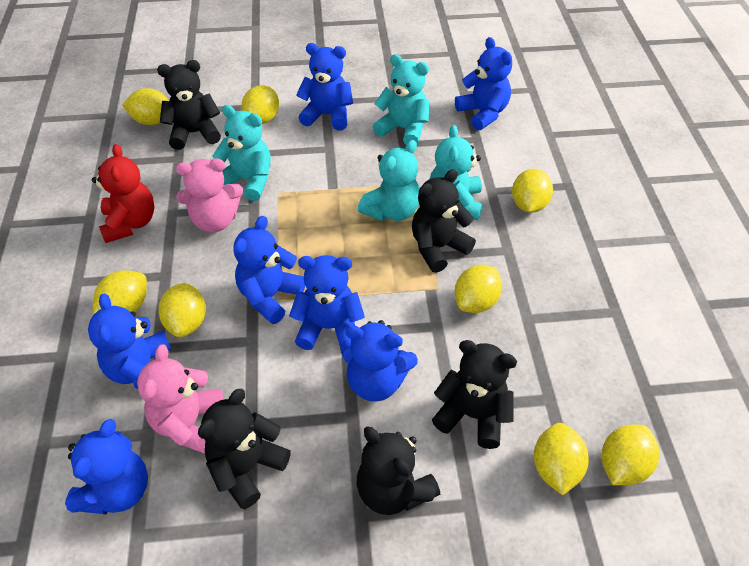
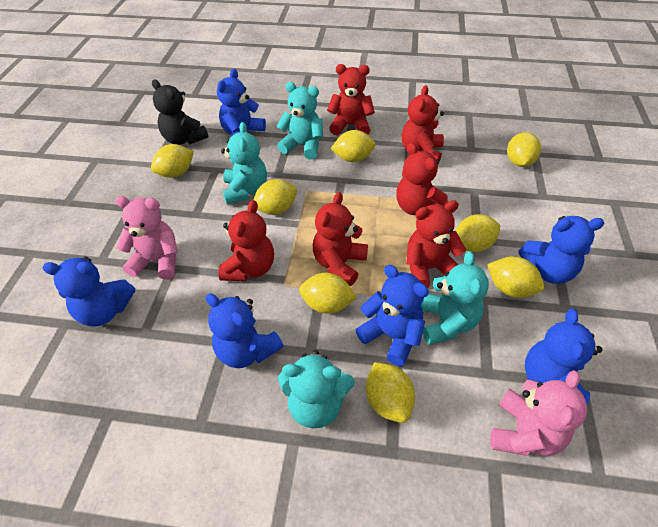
black teddy bear: 5 -> 1
blue teddy bear: 7 -> 6
red teddy bear: 1 -> 6

